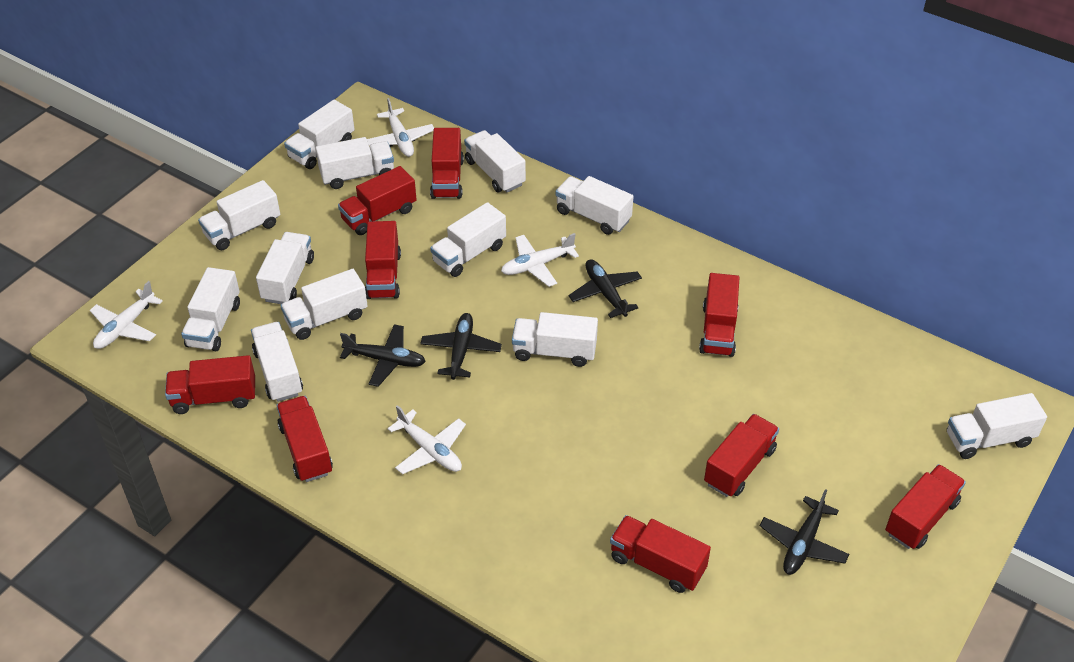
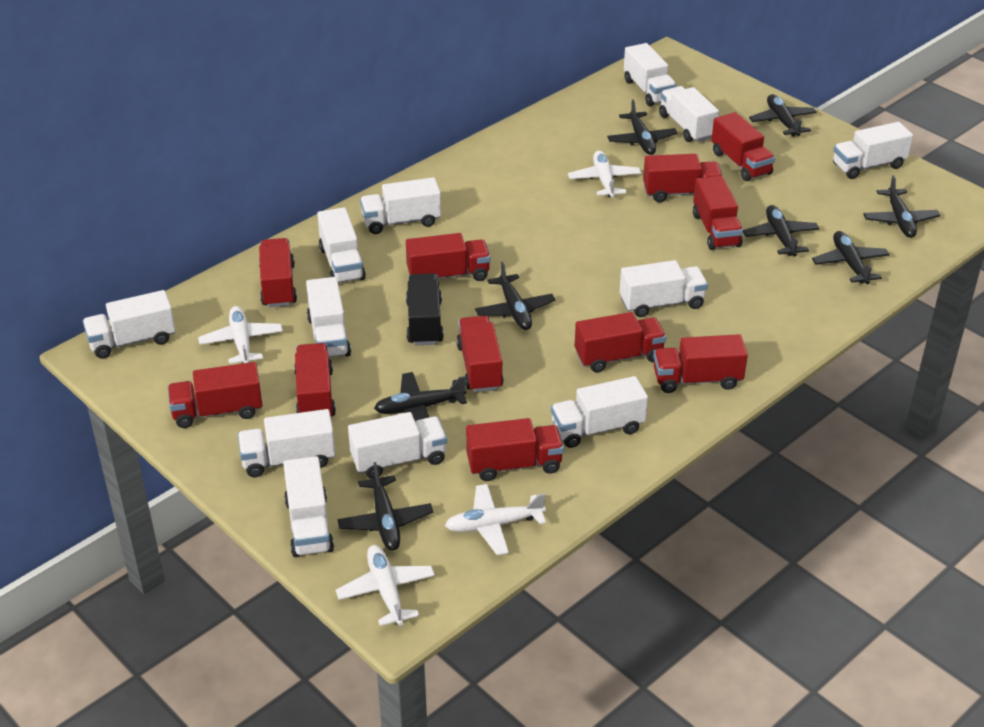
black plane: 4 -> 8
black truck: 0 -> 1
red truck: 9 -> 11

